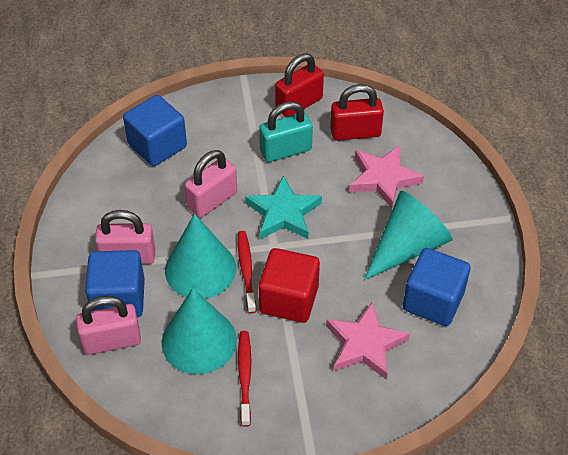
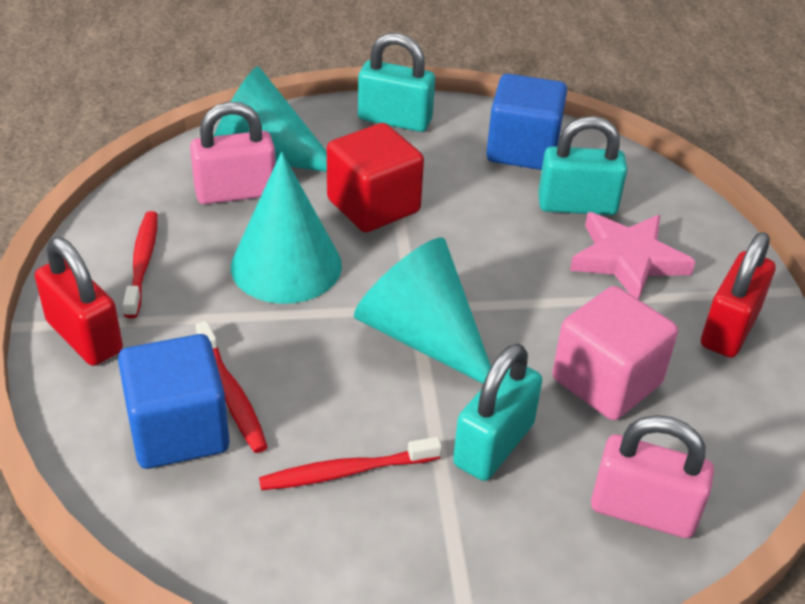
blue cube: 3 -> 2
pink cube: 0 -> 1
pink padlock: 3 -> 2
pink star: 2 -> 1
red toothbrush: 2 -> 3
turquoise padlock: 1 -> 3
turquoise star: 1 -> 0

